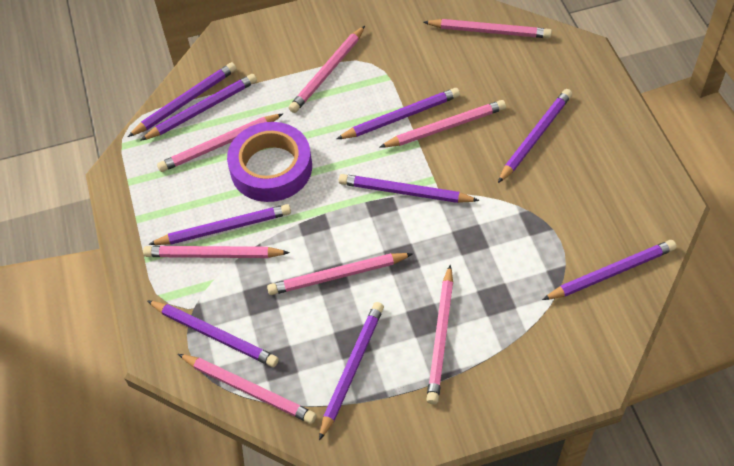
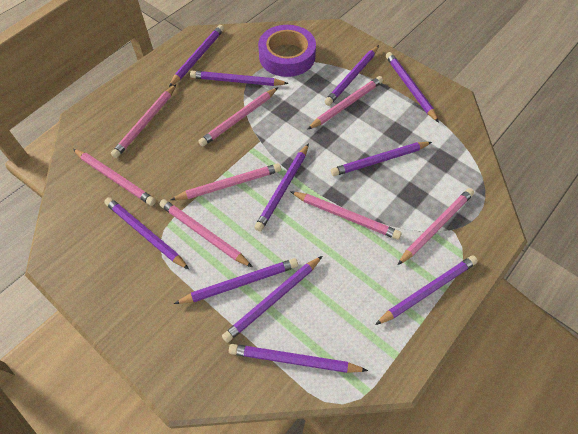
purple pencil: 9 -> 11

